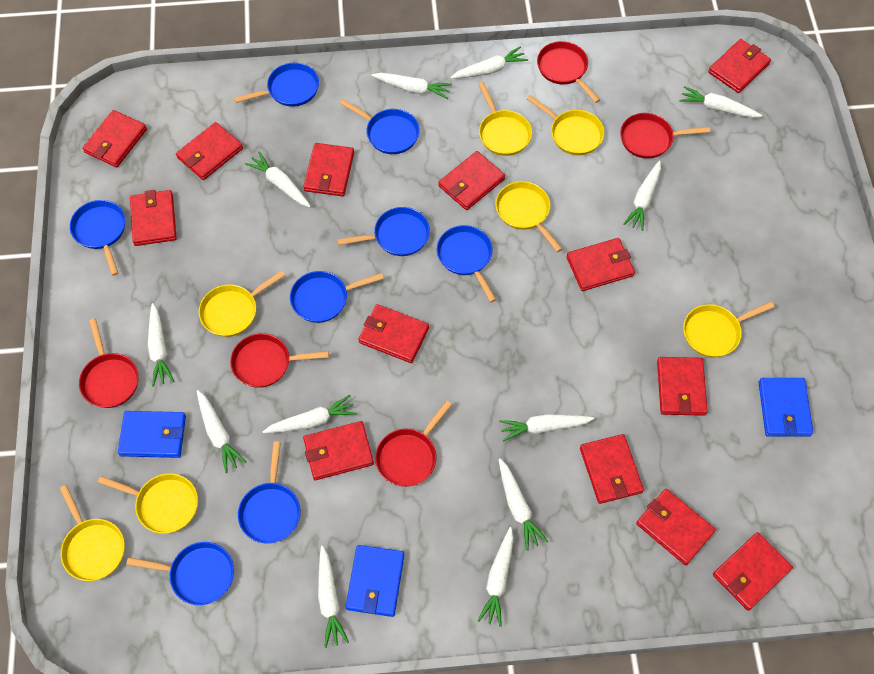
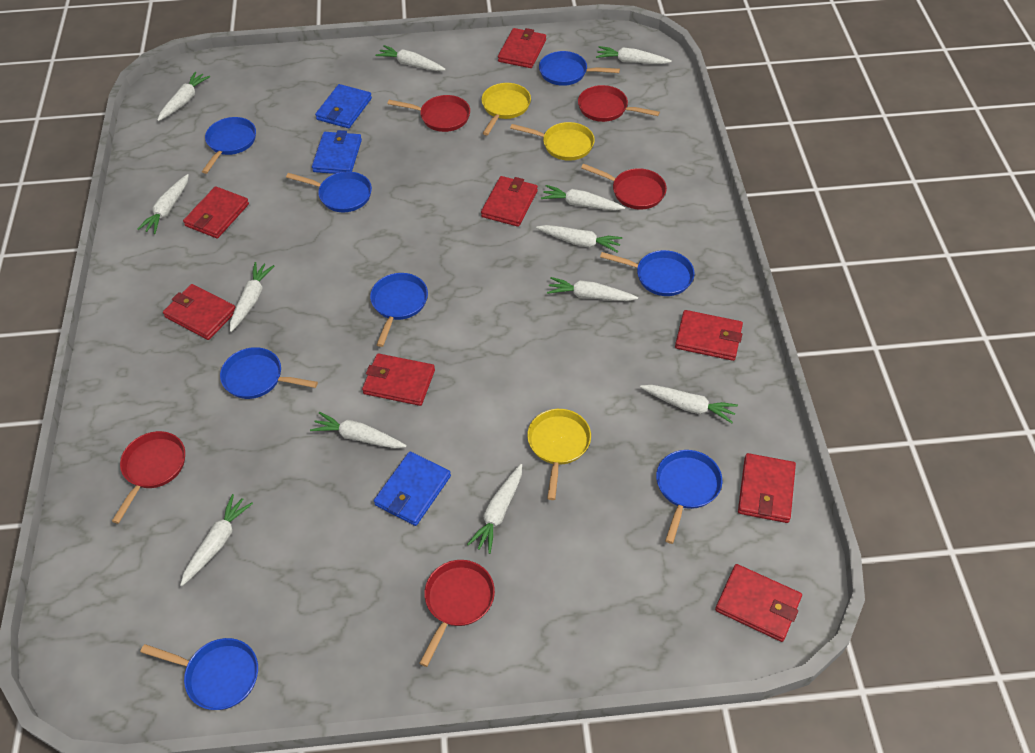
red wallet: 13 -> 8
yellow pan: 7 -> 3

